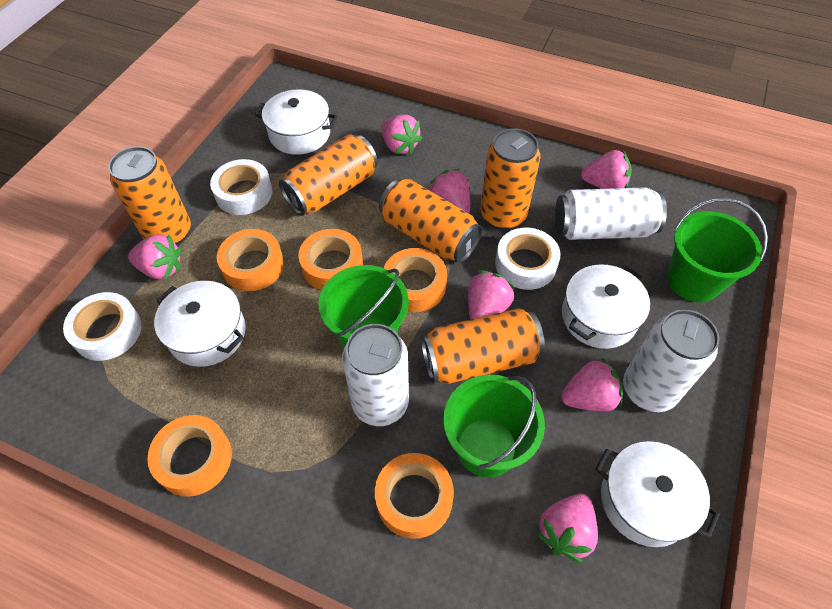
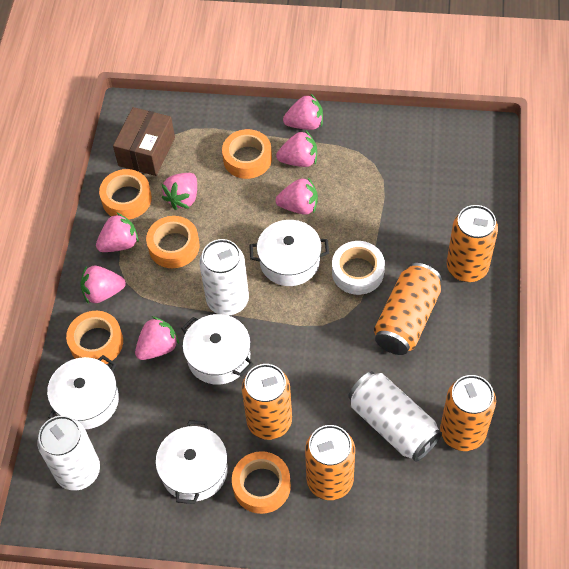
brown box: 0 -> 1
green bucket: 3 -> 0
white tape: 3 -> 1

